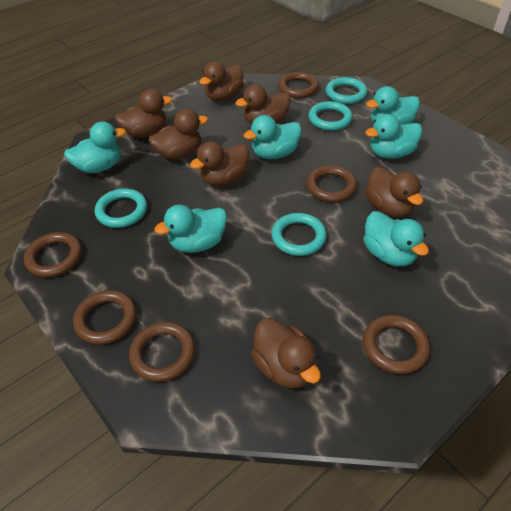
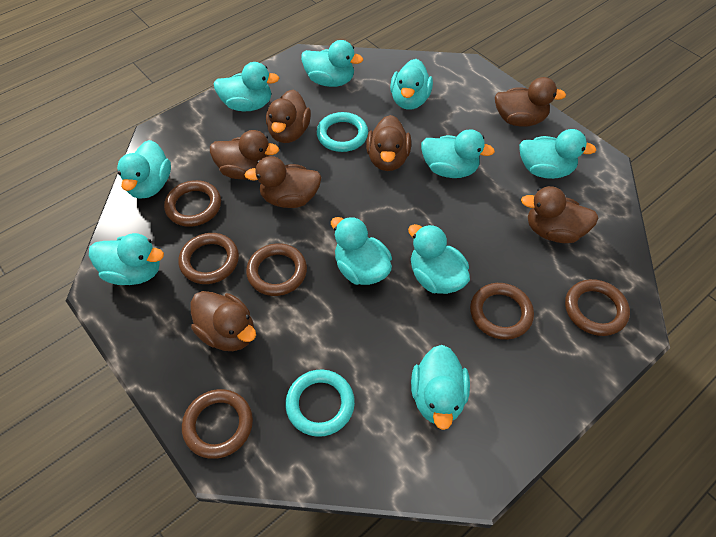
turquoise duck: 6 -> 10
turquoise ring: 4 -> 2

